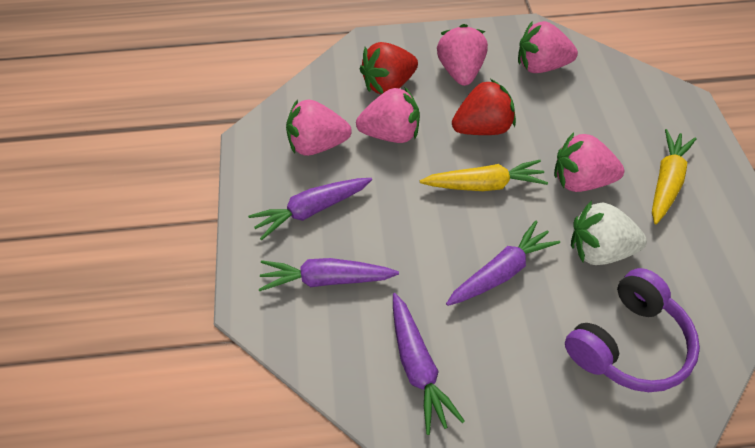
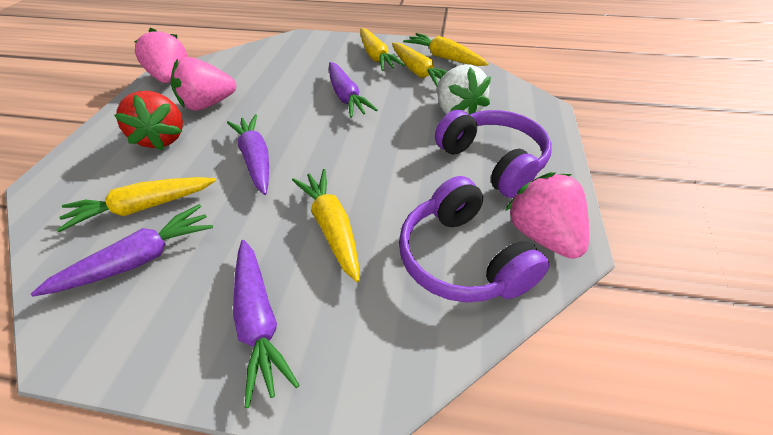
pink strawberry: 5 -> 3
purple headphones: 1 -> 2
red strawberry: 2 -> 1
yellow carrot: 2 -> 5

